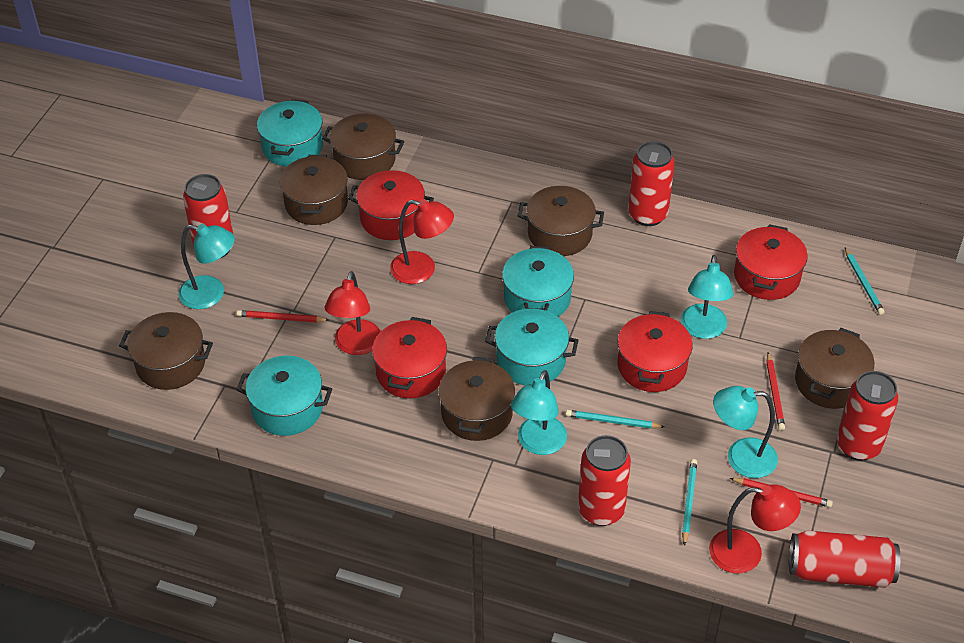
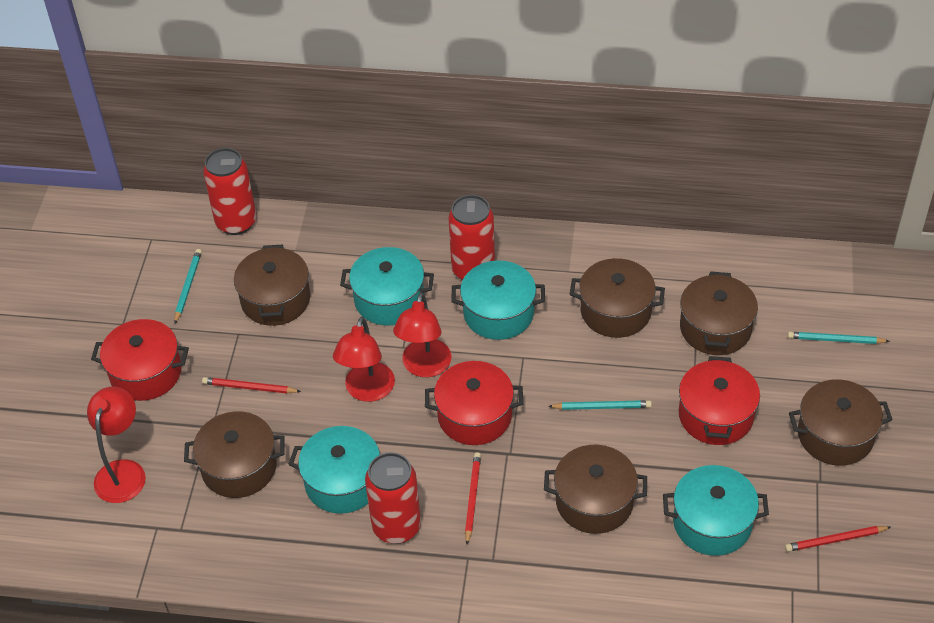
red can: 5 -> 3
red pot: 4 -> 3
turquoise lamp: 4 -> 0

